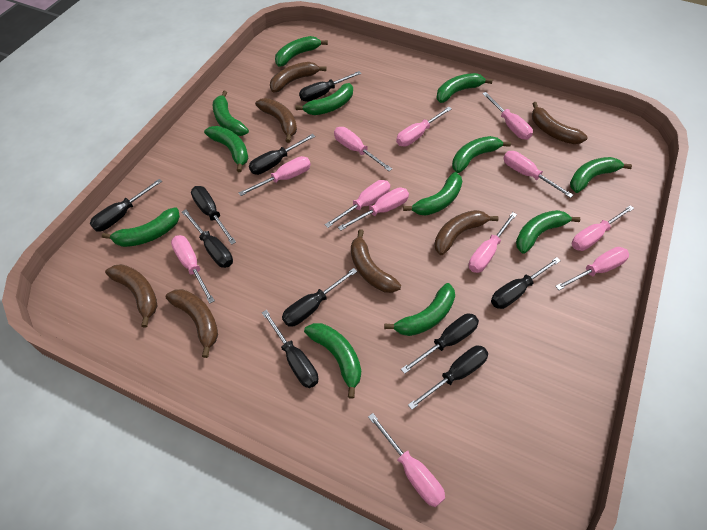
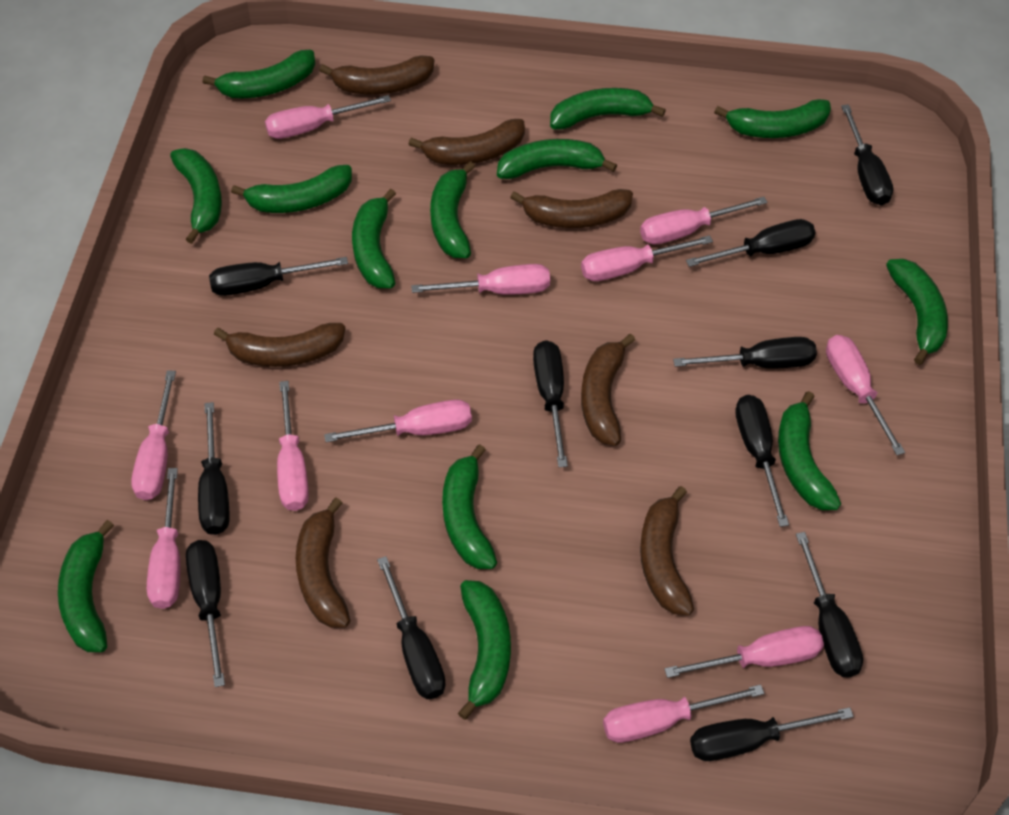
black screwdriver: 10 -> 11
green banana: 12 -> 13
pink screwdriver: 12 -> 11

